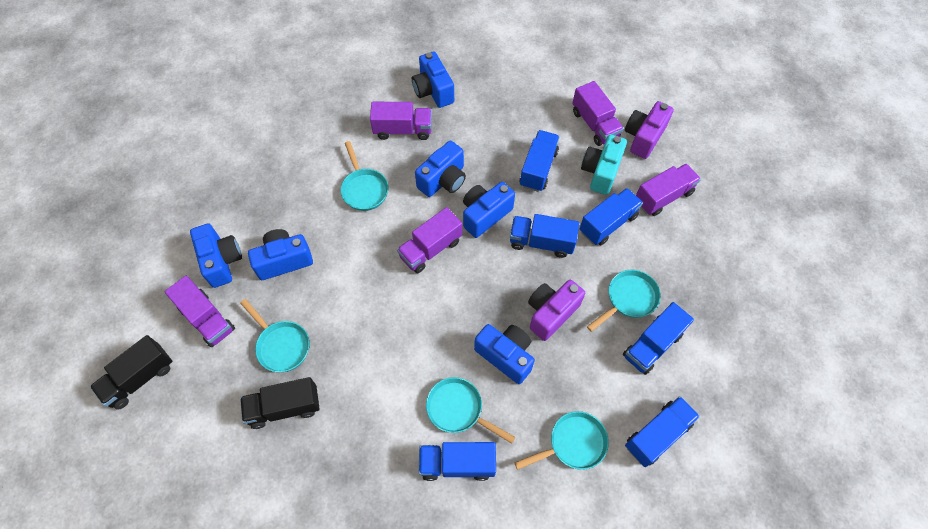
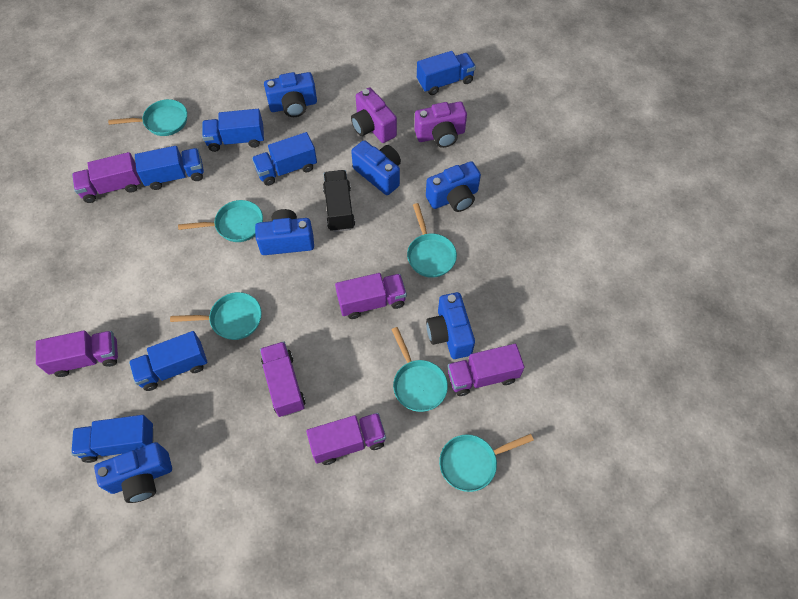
black truck: 2 -> 1
purple truck: 5 -> 6
turquoise camera: 1 -> 0
turquoise pan: 5 -> 6

